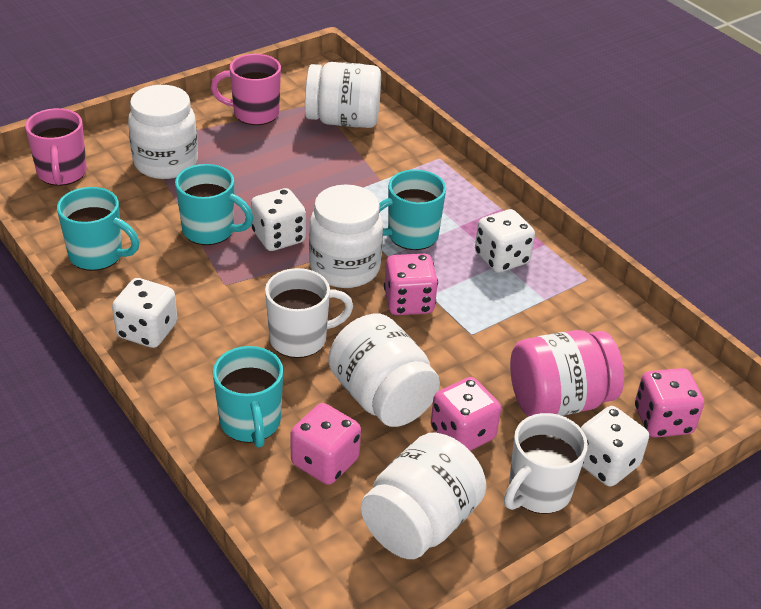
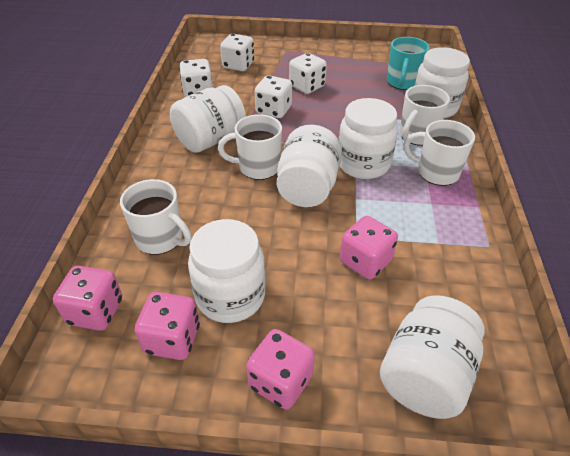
pink jar: 1 -> 0
pink mug: 2 -> 0
turquoise mug: 4 -> 1
white jar: 5 -> 6
white mug: 2 -> 4

